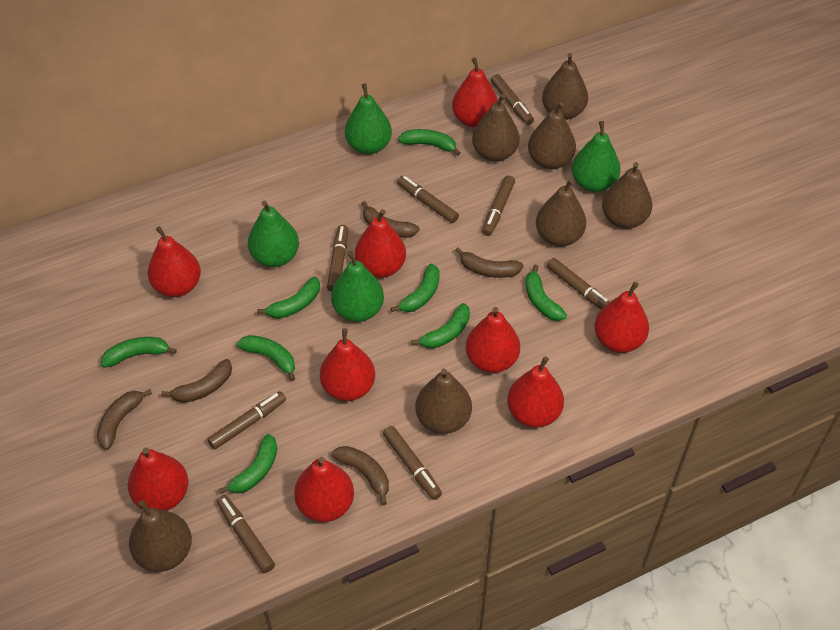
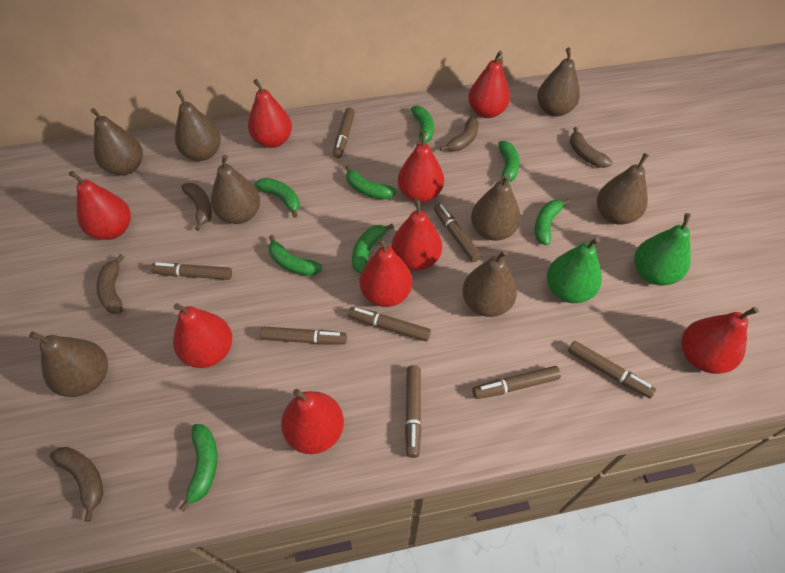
brown pear: 7 -> 8
green pear: 4 -> 2

